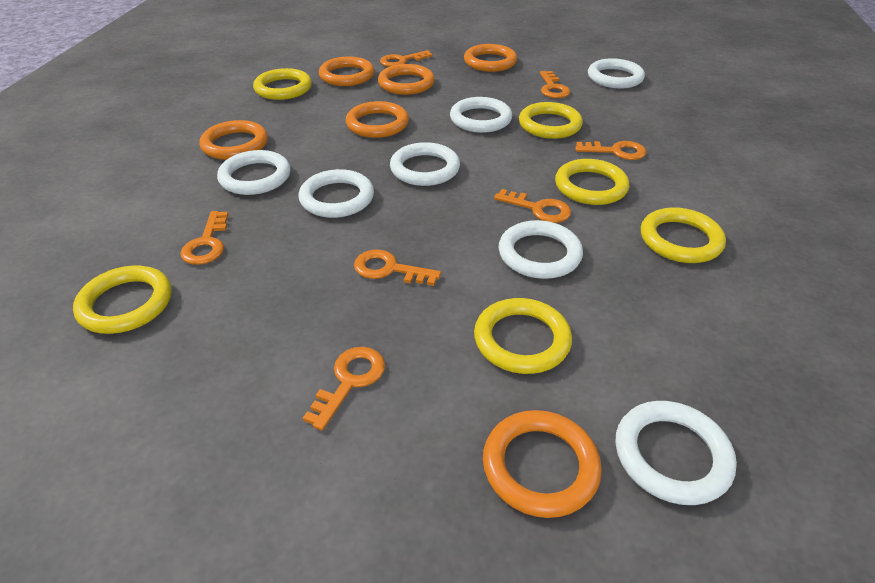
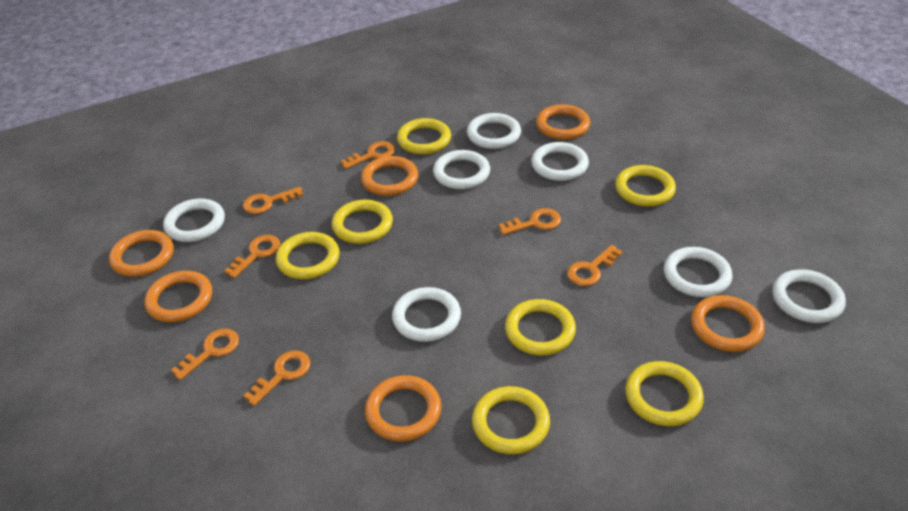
yellow ring: 6 -> 7

